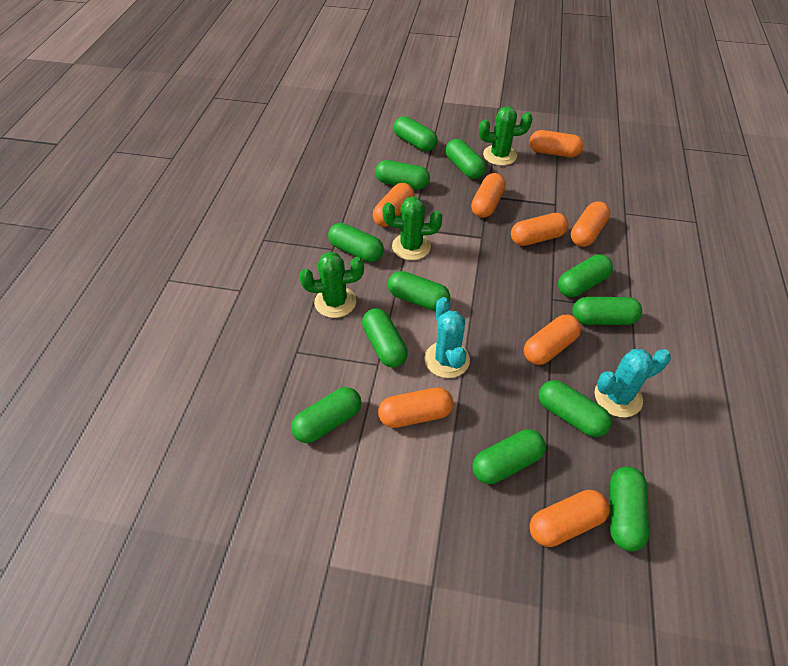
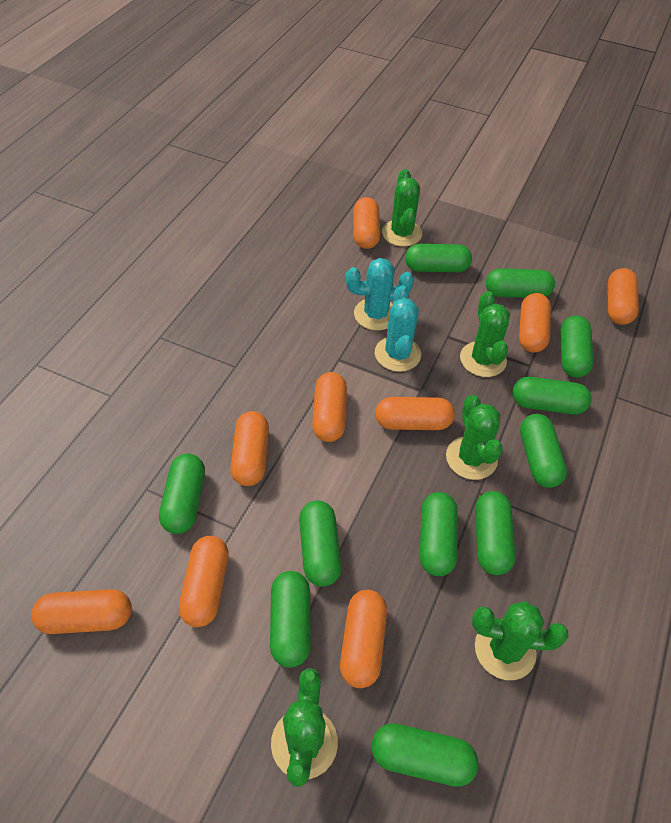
green cactus: 3 -> 5
green capsule: 12 -> 11
orange capsule: 8 -> 9

